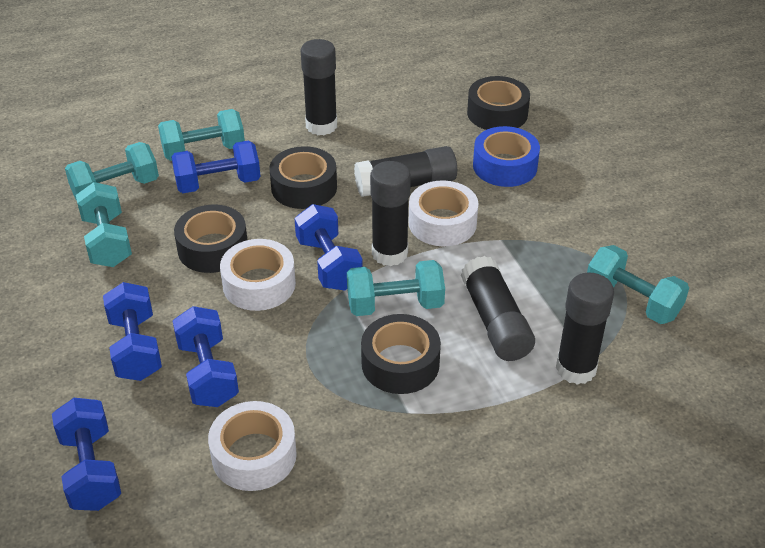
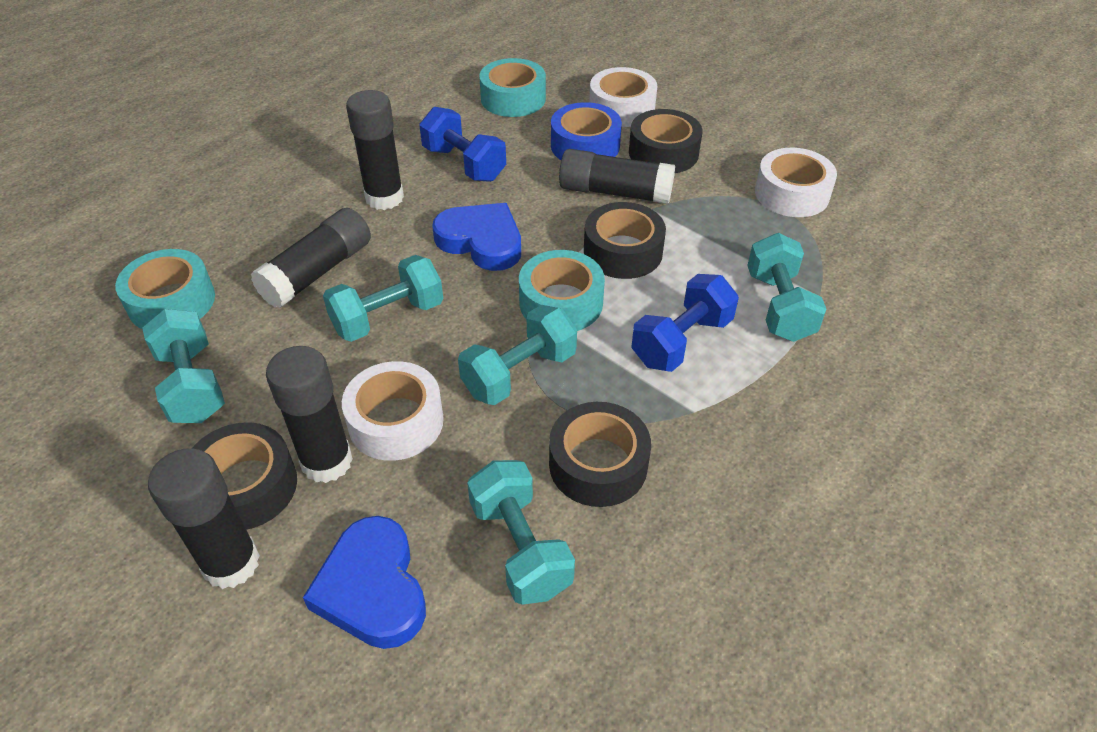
blue dumbbell: 5 -> 2
blue heart: 0 -> 2
turquoise tape: 0 -> 3

